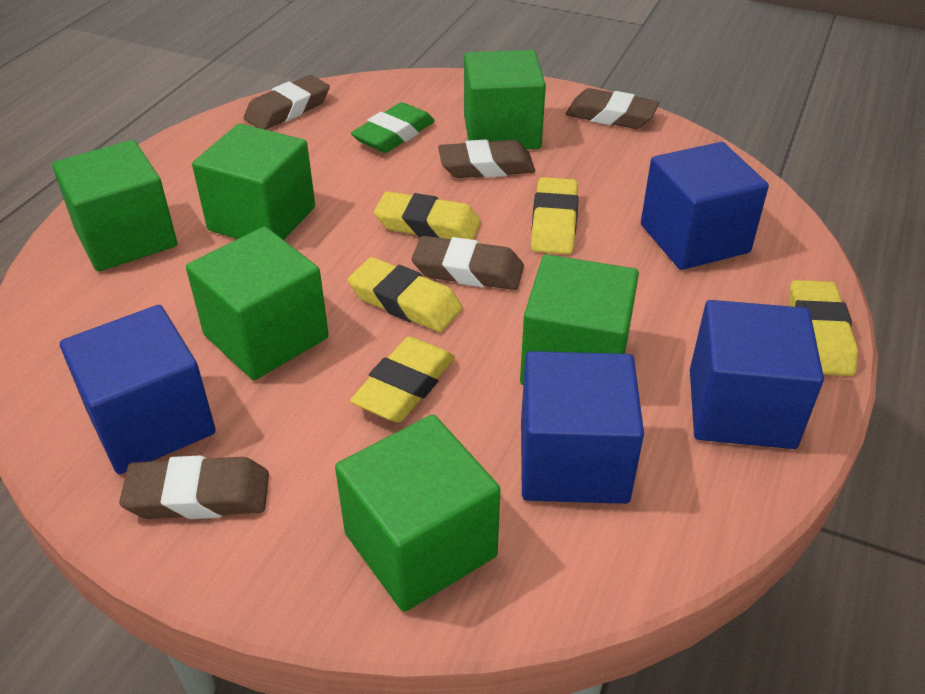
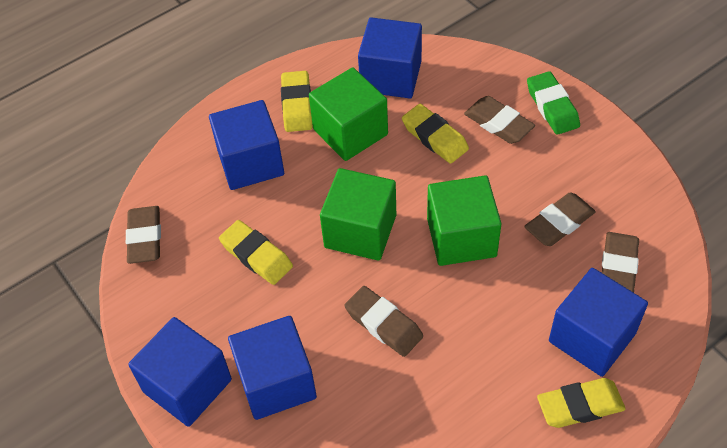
blue cube: 4 -> 5
green cube: 6 -> 3
yellow eraser: 5 -> 4

